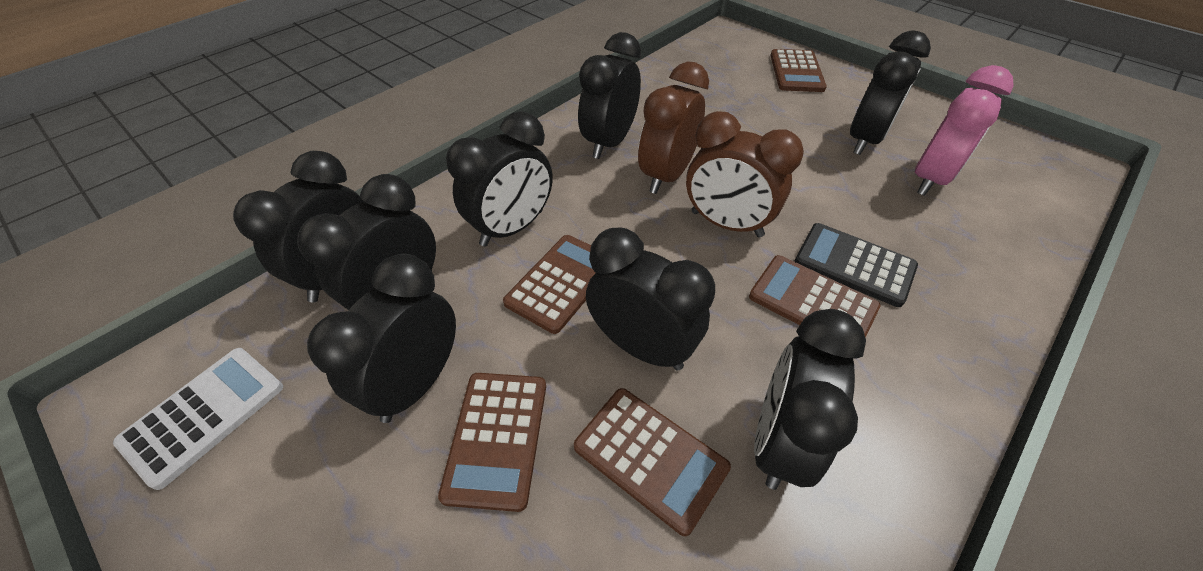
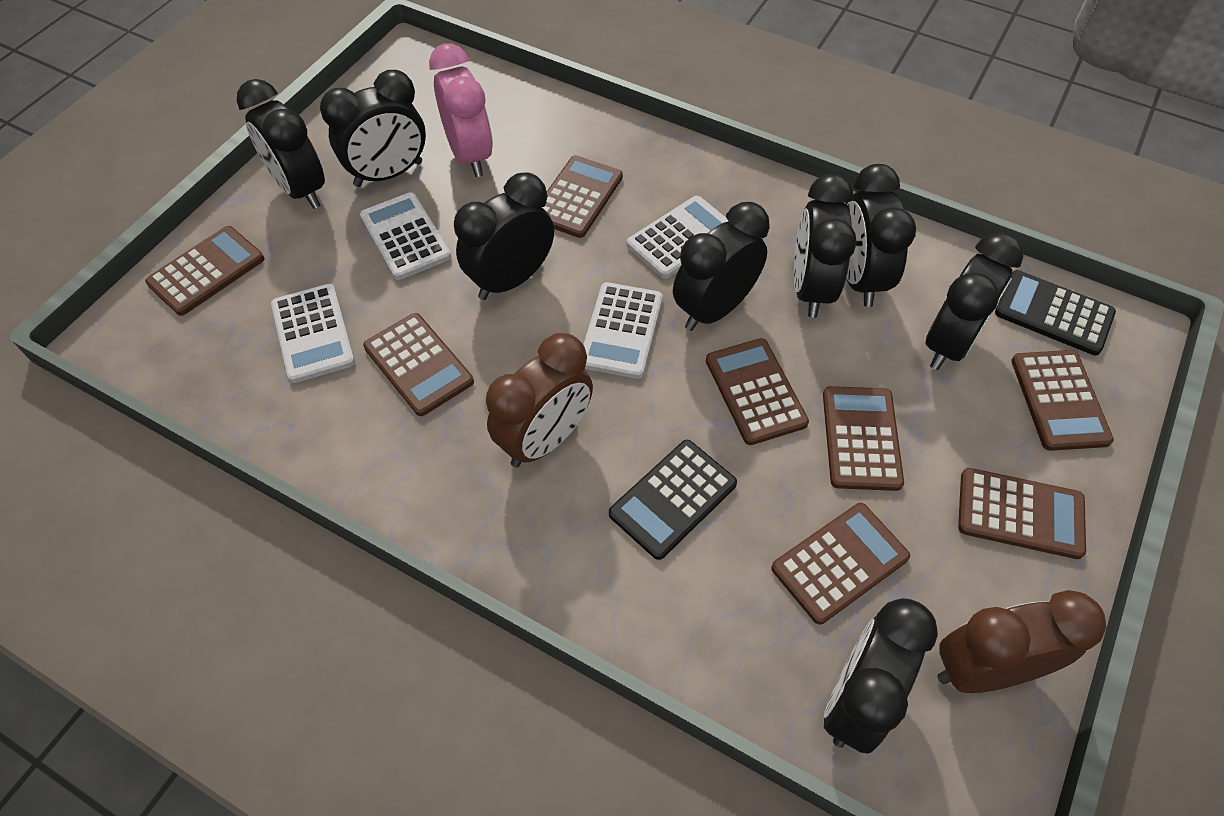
black calculator: 1 -> 2
brown calculator: 5 -> 8
white calculator: 1 -> 4

